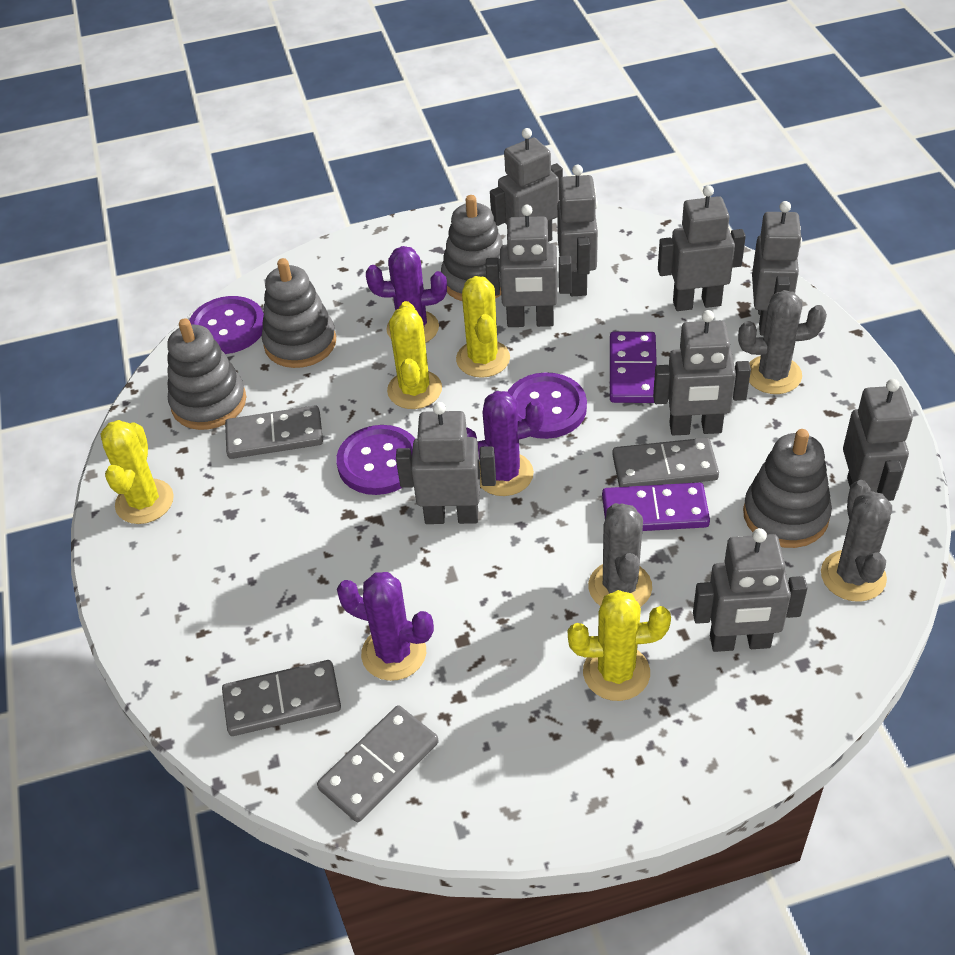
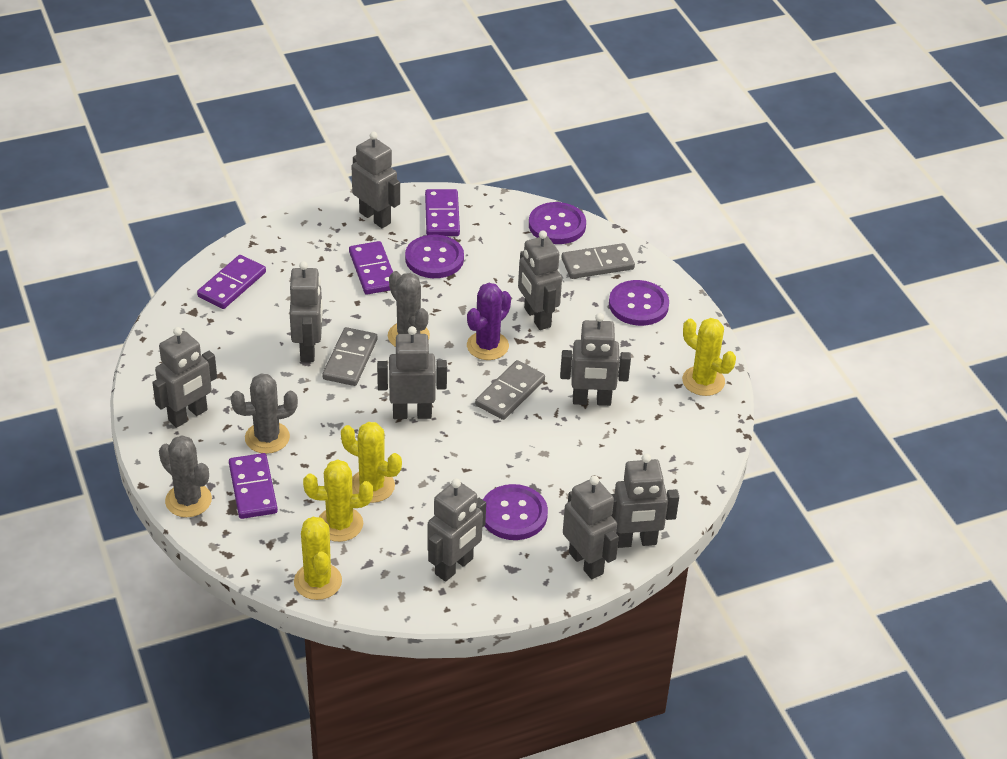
grey domino: 4 -> 3
grey stacking toy: 4 -> 0
purple button: 3 -> 4
purple cactus: 3 -> 1
purple domino: 2 -> 4

